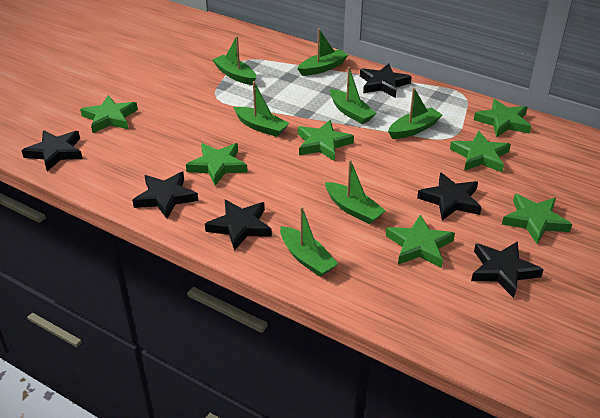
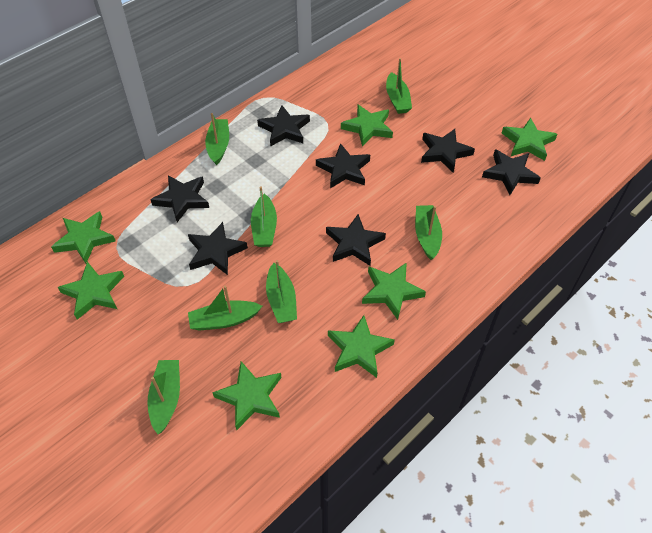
black star: 6 -> 7

